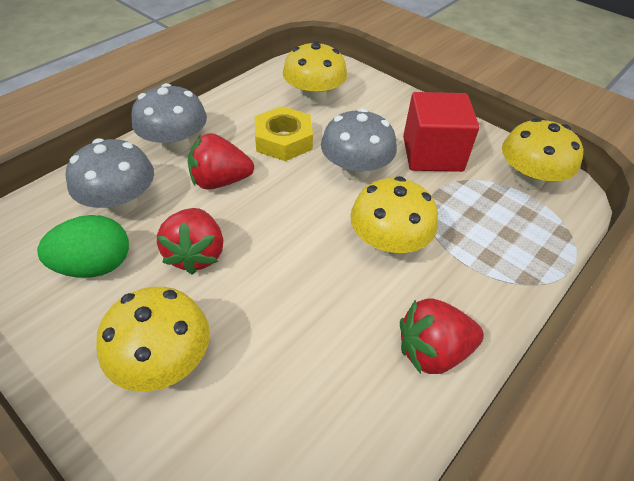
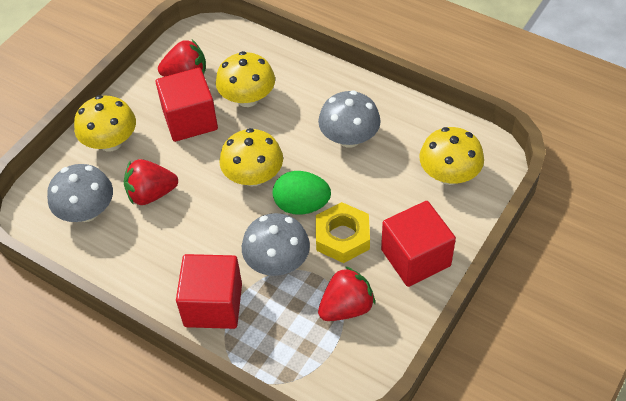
red cube: 1 -> 3

